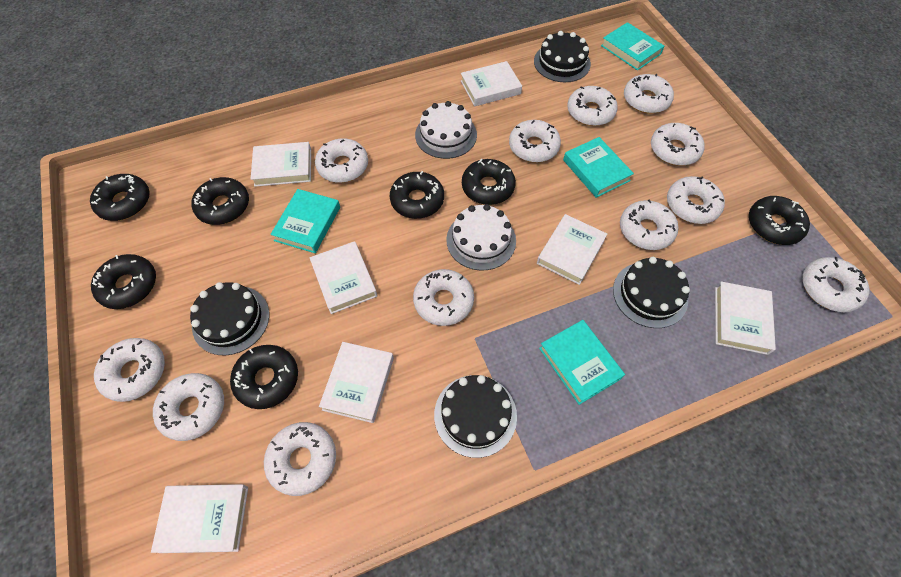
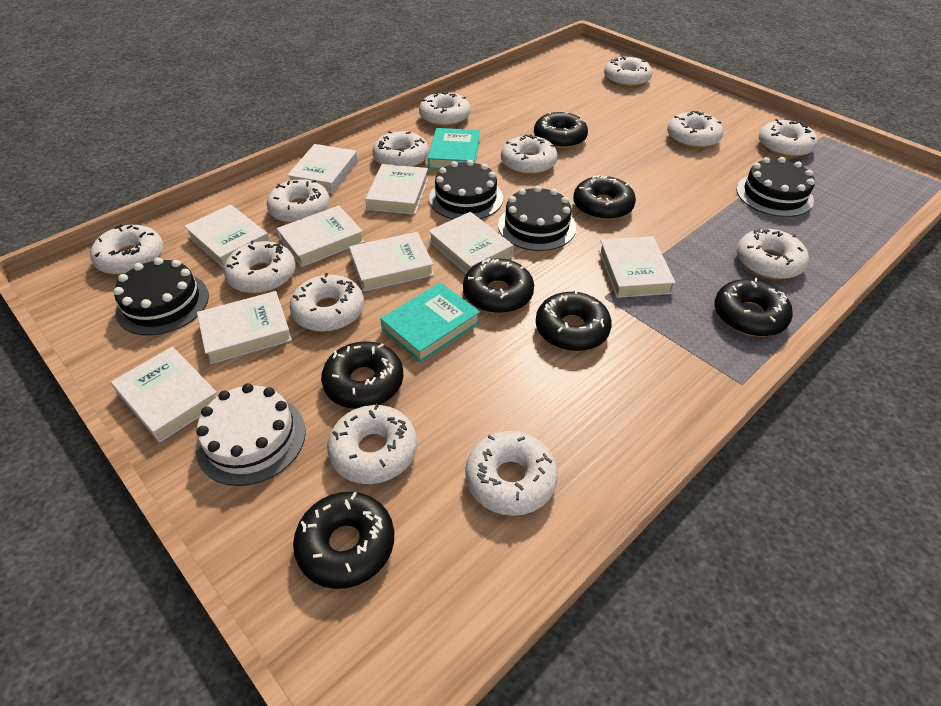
turquoise book: 4 -> 2
white book: 7 -> 9
white cake: 2 -> 1
white donut: 12 -> 13

